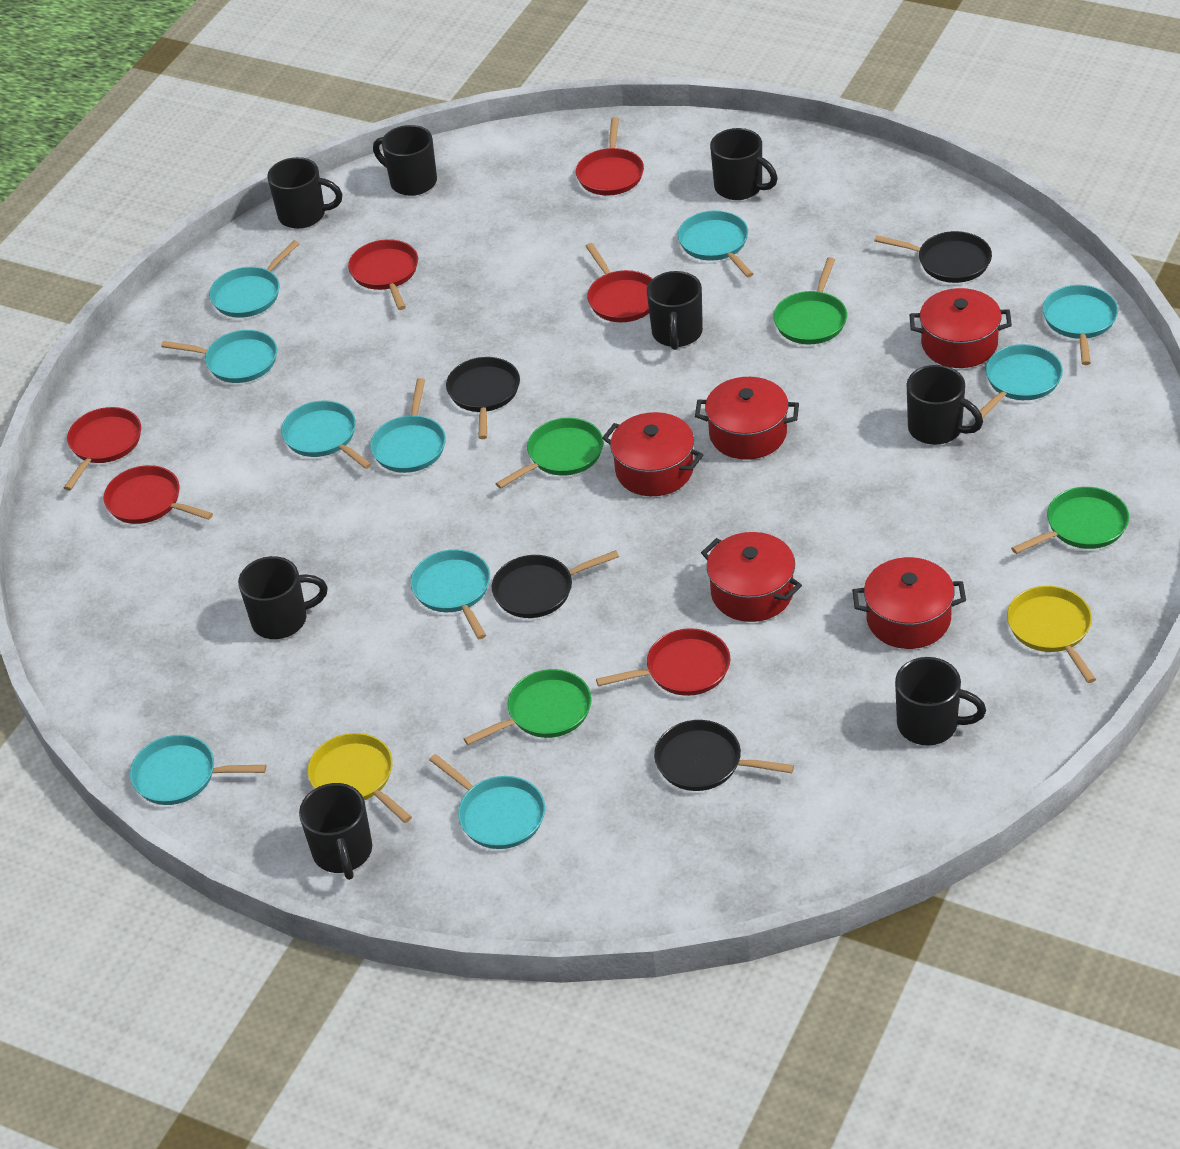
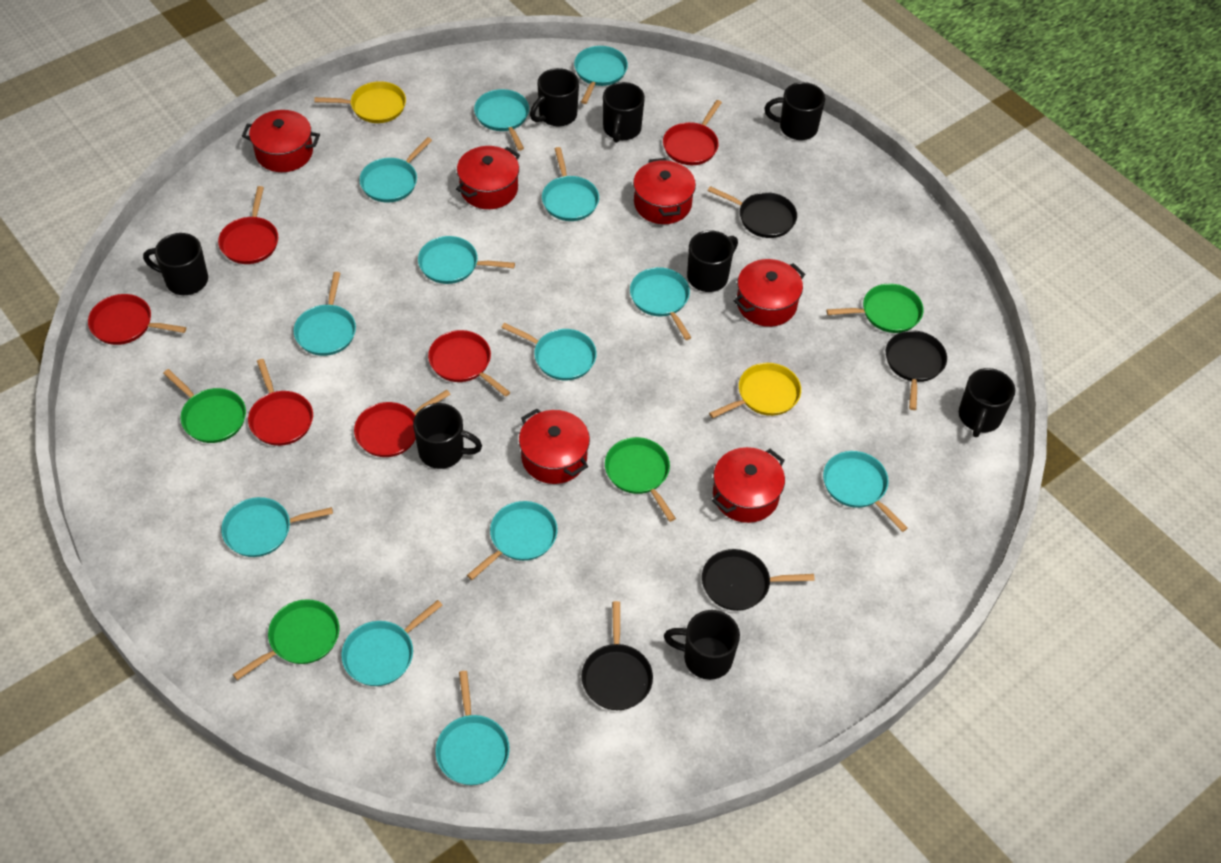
red pot: 5 -> 6
turquoise pan: 10 -> 13

